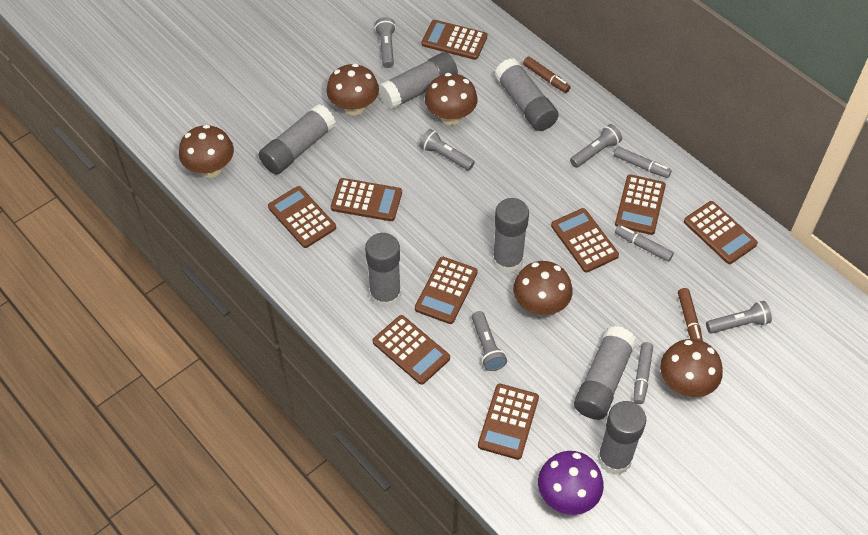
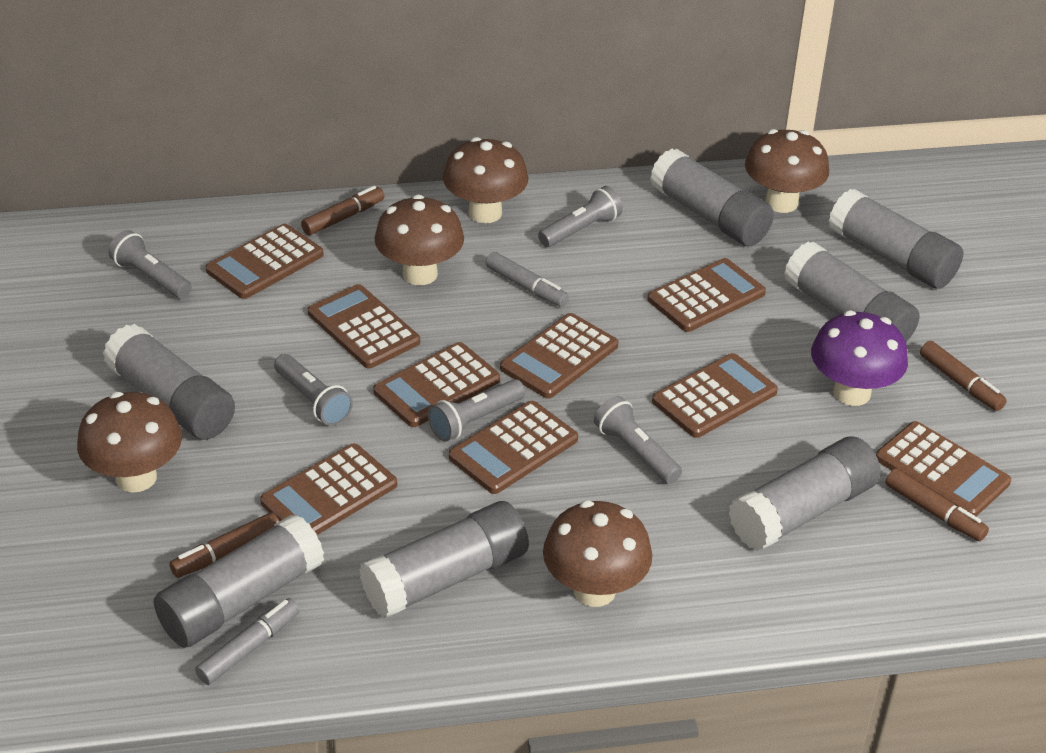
brown marker: 2 -> 4
grey marker: 3 -> 2

